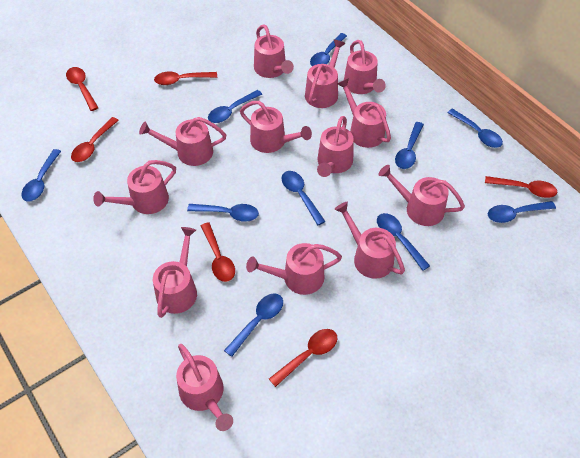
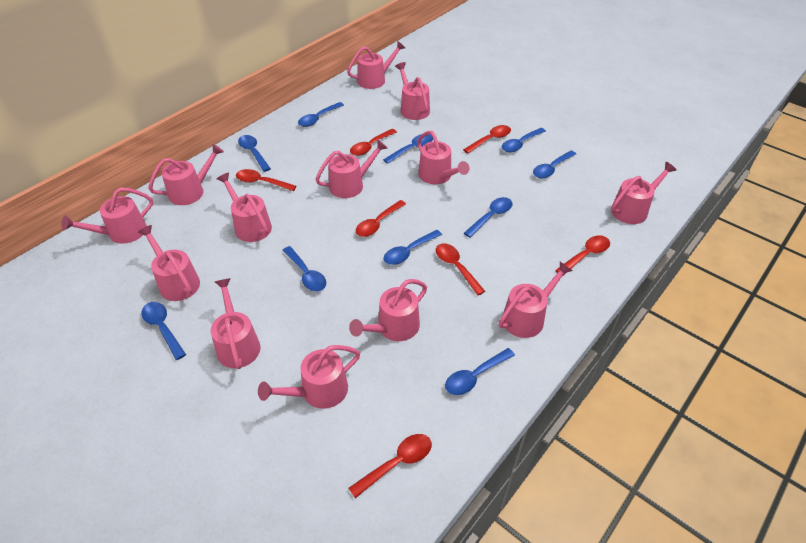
red spoon: 6 -> 7

